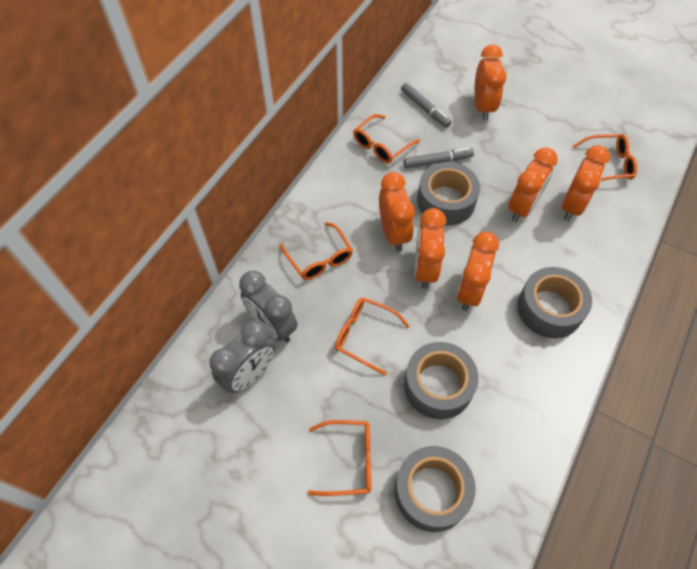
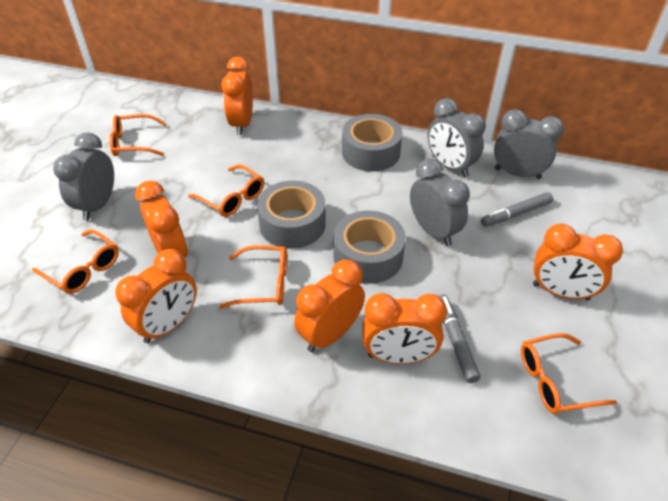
grey clock: 2 -> 4
grey tape: 4 -> 3

